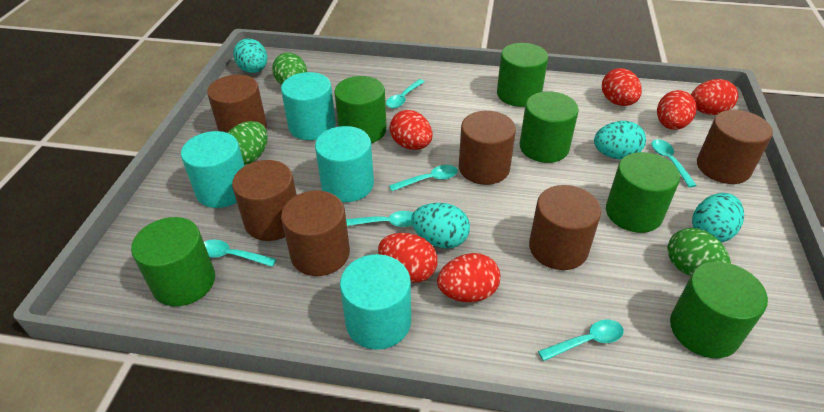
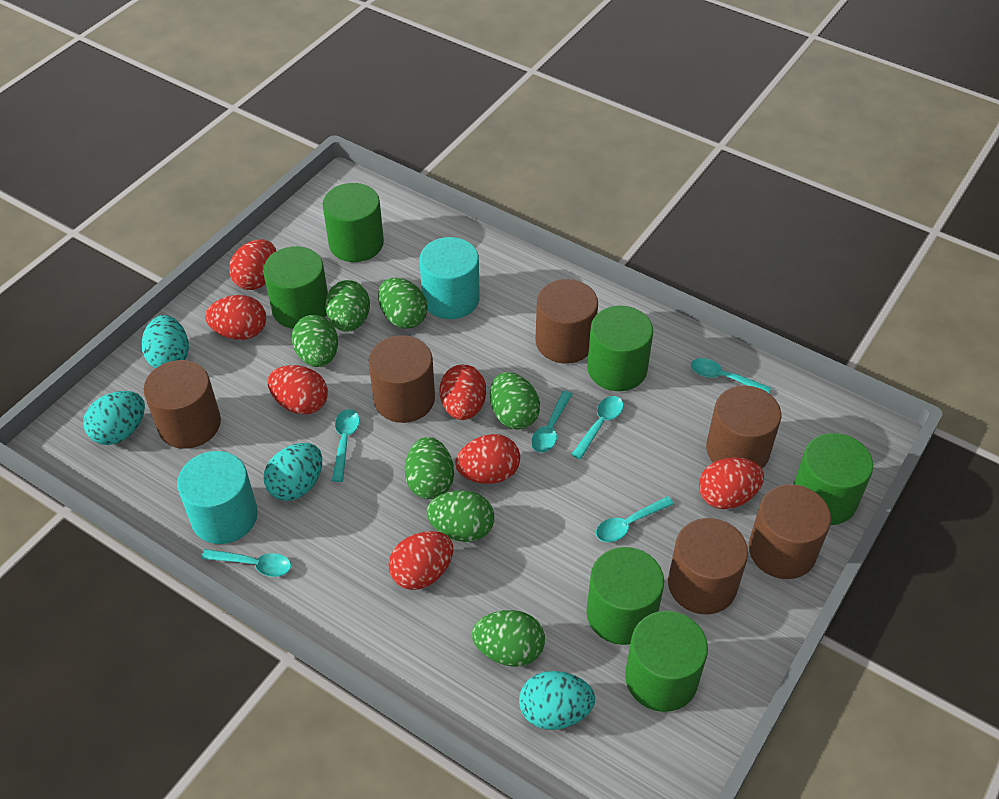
green egg: 3 -> 7
red egg: 6 -> 7
turquoise cylinder: 4 -> 2

